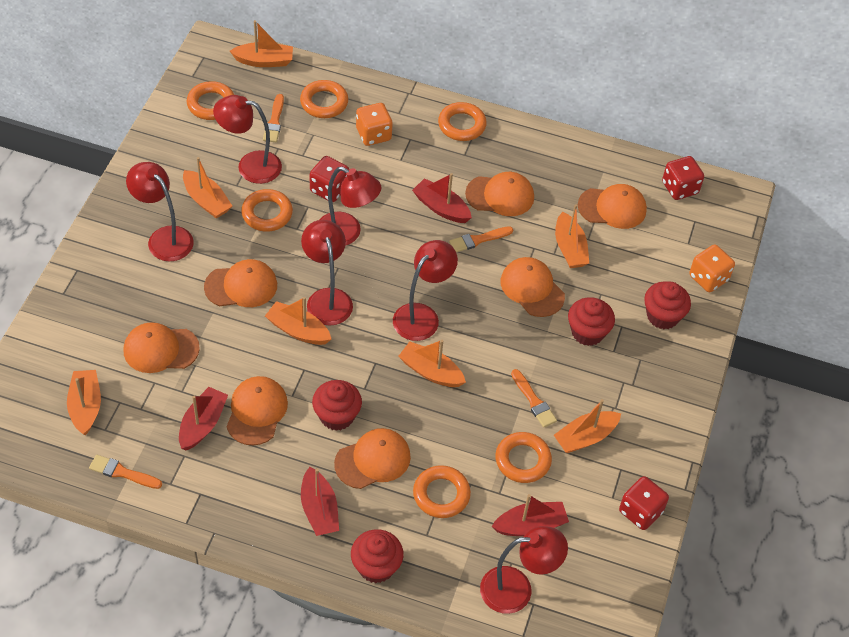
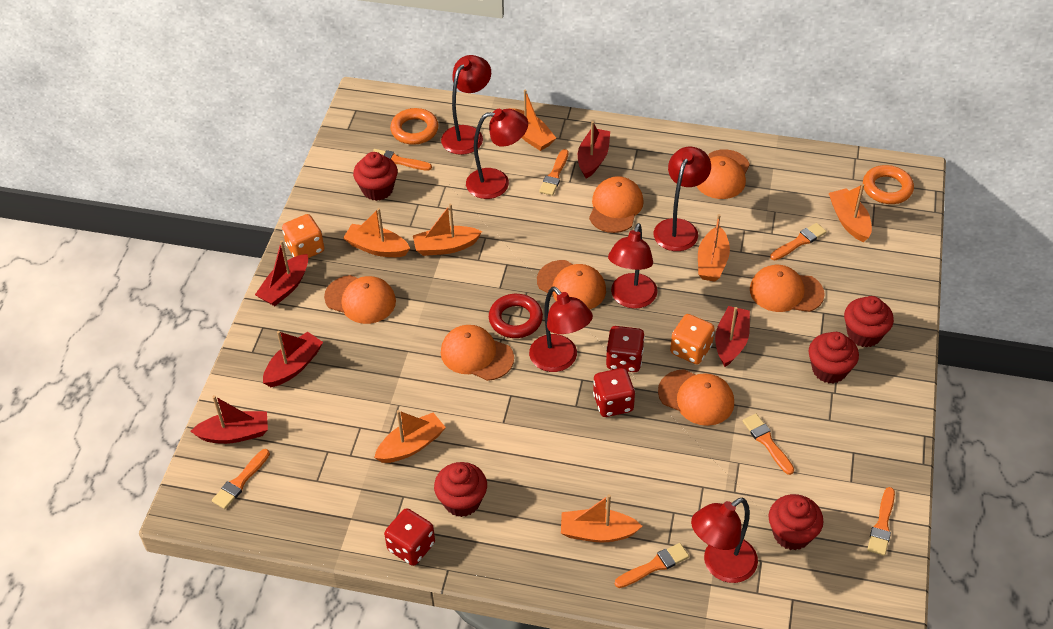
orange brush: 4 -> 7
orange ring: 6 -> 2
red boat: 4 -> 5
red cupcake: 4 -> 5
red ring: 0 -> 1

